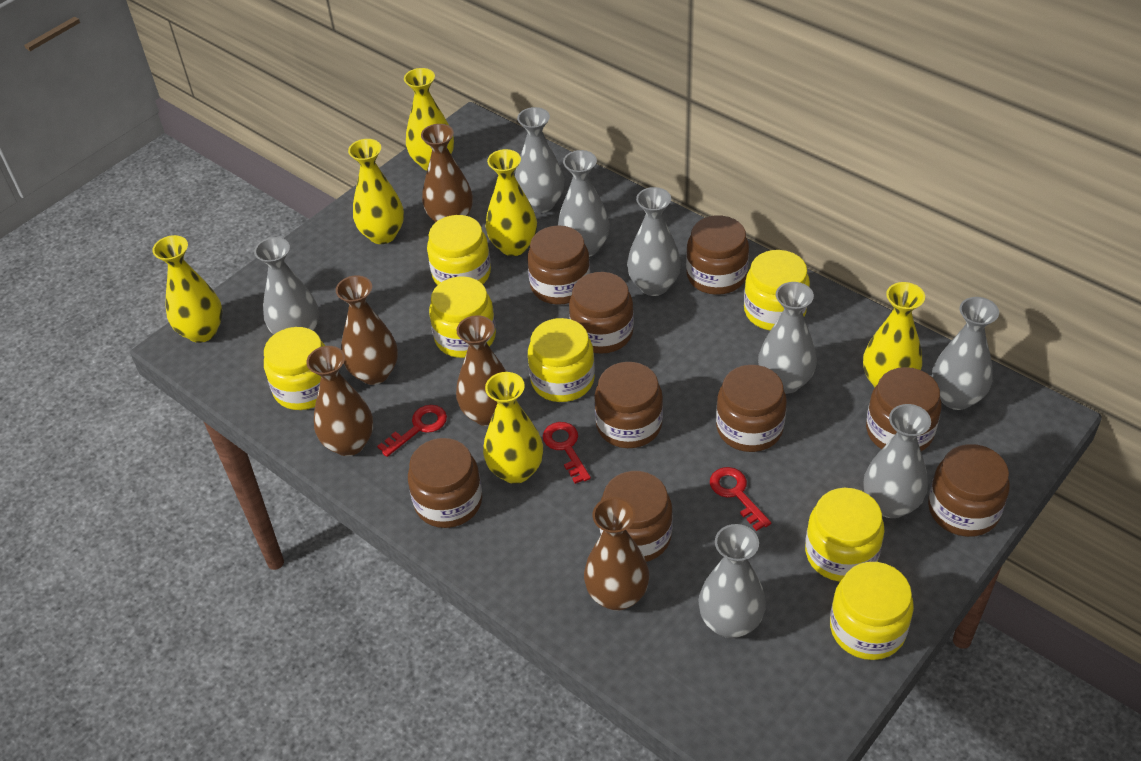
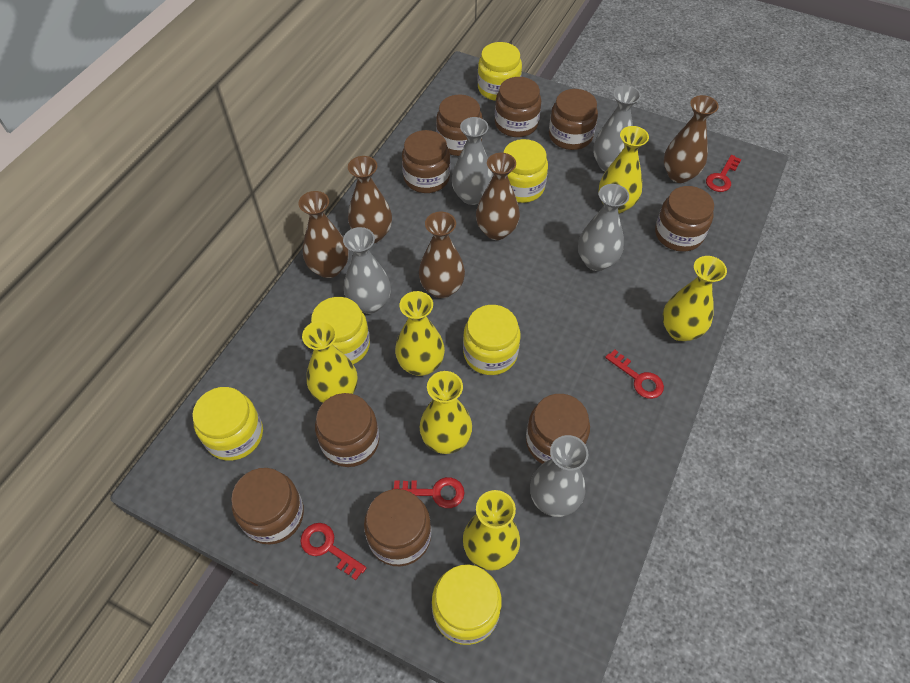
grey vase: 8 -> 5
red key: 3 -> 4
yellow jar: 7 -> 6

